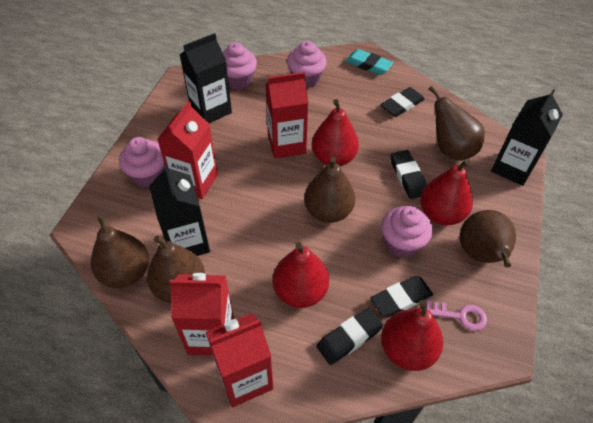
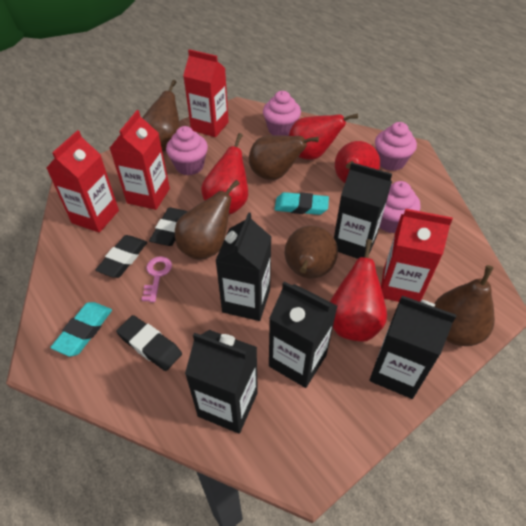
black carton: 3 -> 5
black eraser: 4 -> 3
turquoise eraser: 1 -> 2

